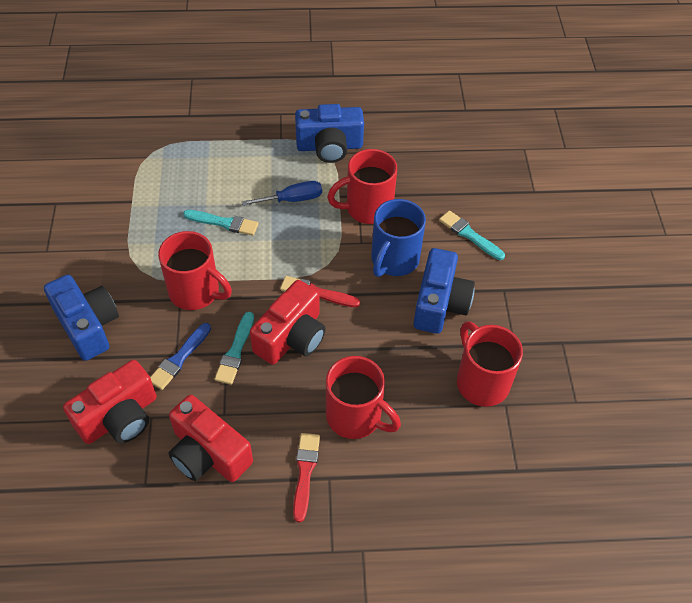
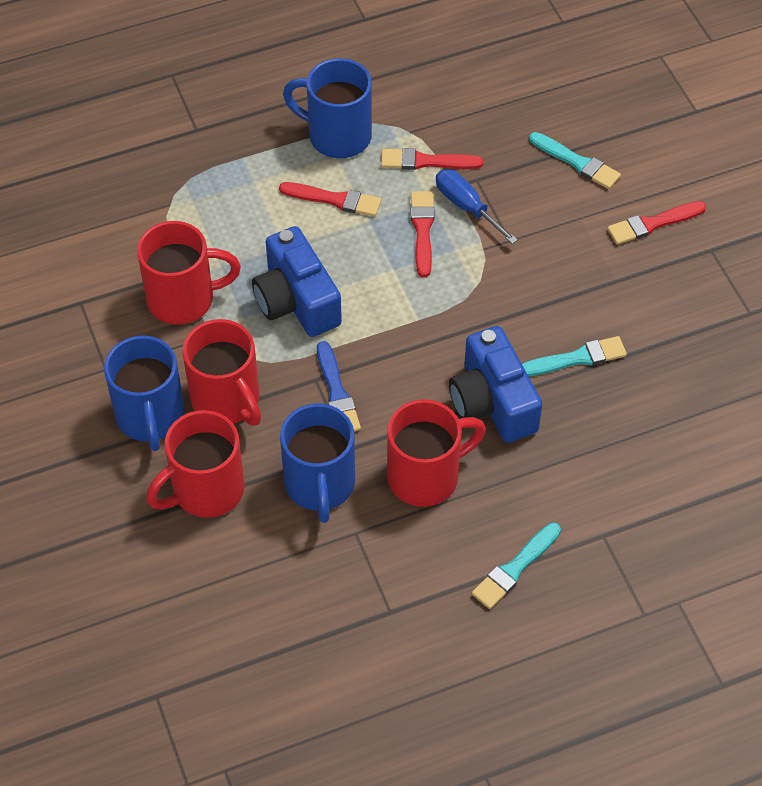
blue camera: 3 -> 2
blue mug: 1 -> 3
red brush: 2 -> 4
red camera: 3 -> 0

